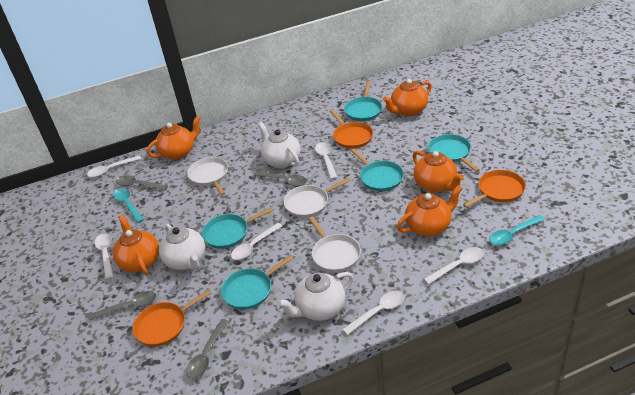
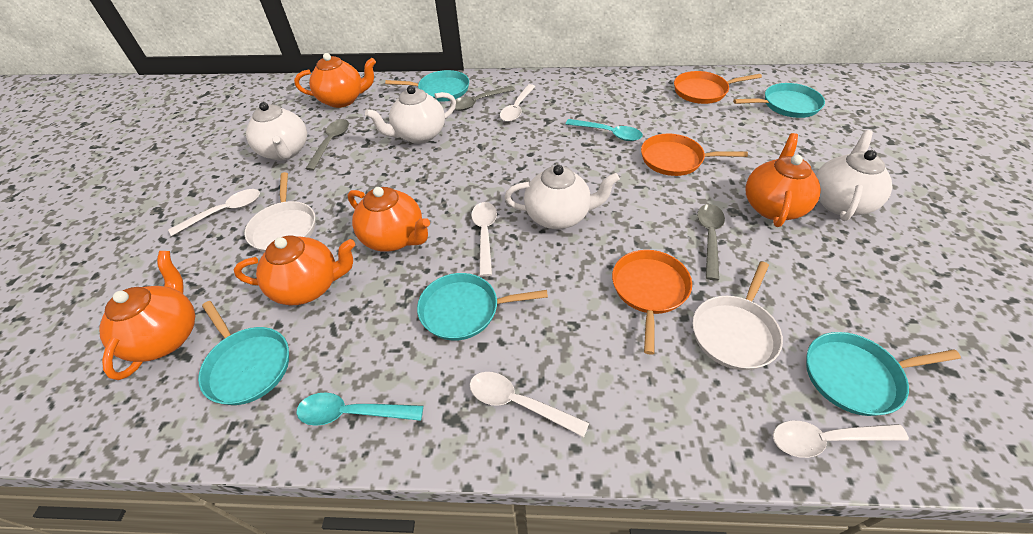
grey spoon: 4 -> 3
white pan: 3 -> 2
white spoon: 6 -> 5
white teapot: 3 -> 4

